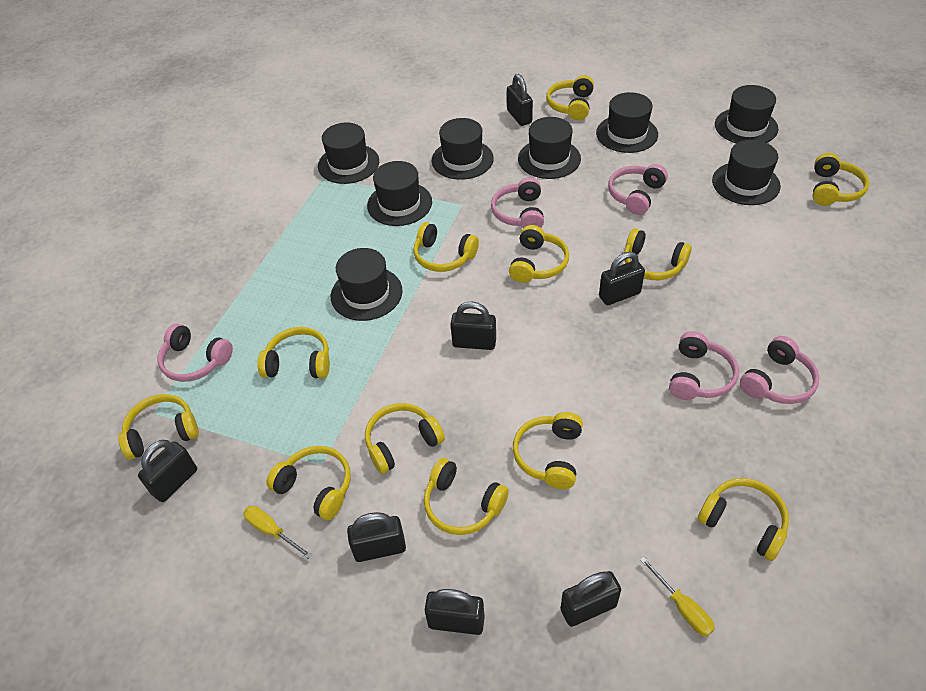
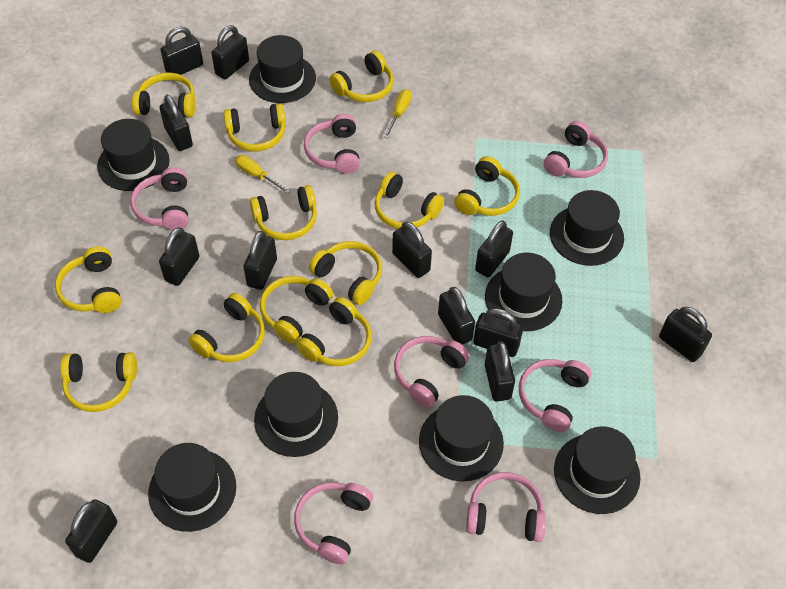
black padlock: 7 -> 12
pink headphones: 5 -> 7

